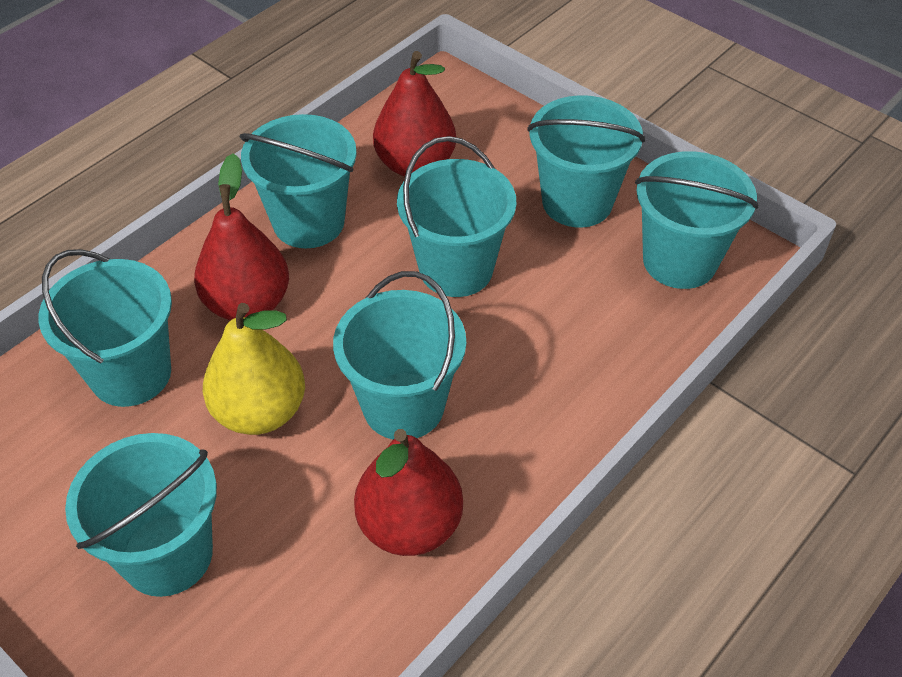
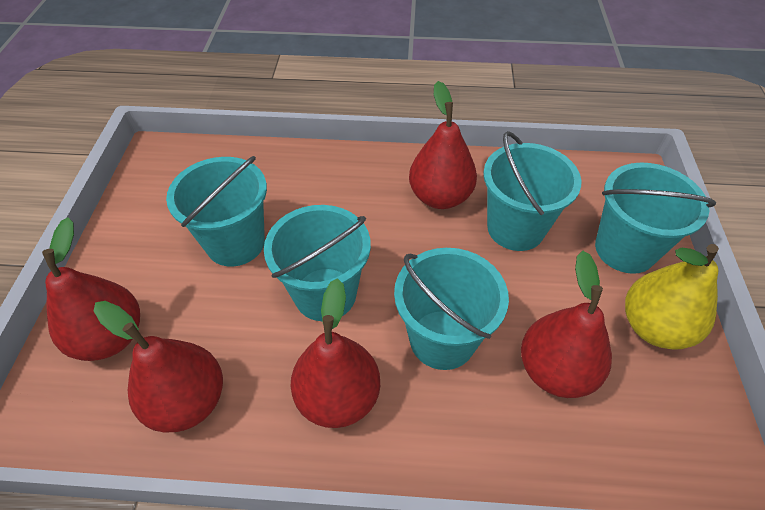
red pear: 3 -> 5
turquoise bucket: 7 -> 5

